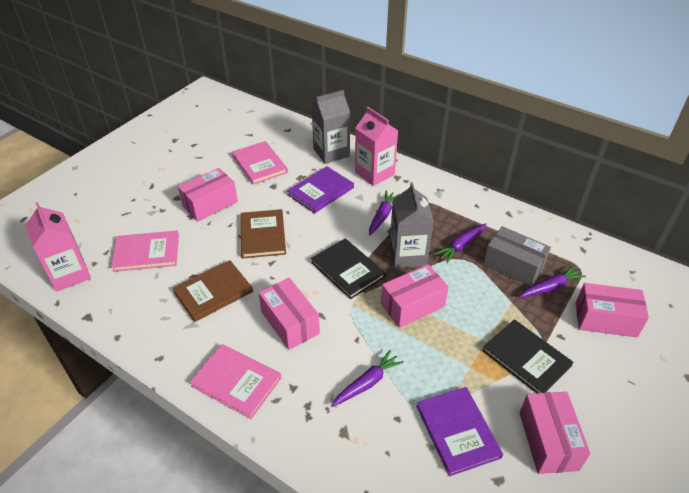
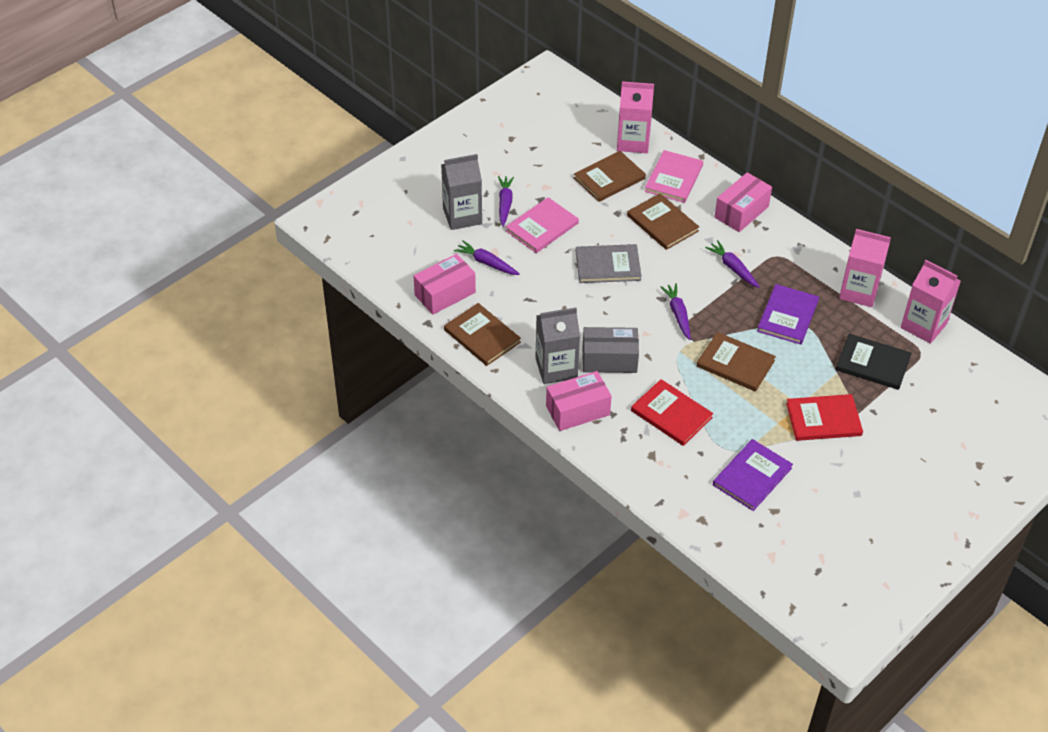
black book: 2 -> 1
brown book: 2 -> 4
grey book: 0 -> 1
pink book: 3 -> 2
pink box: 5 -> 3
pink carton: 2 -> 3
red book: 0 -> 2

